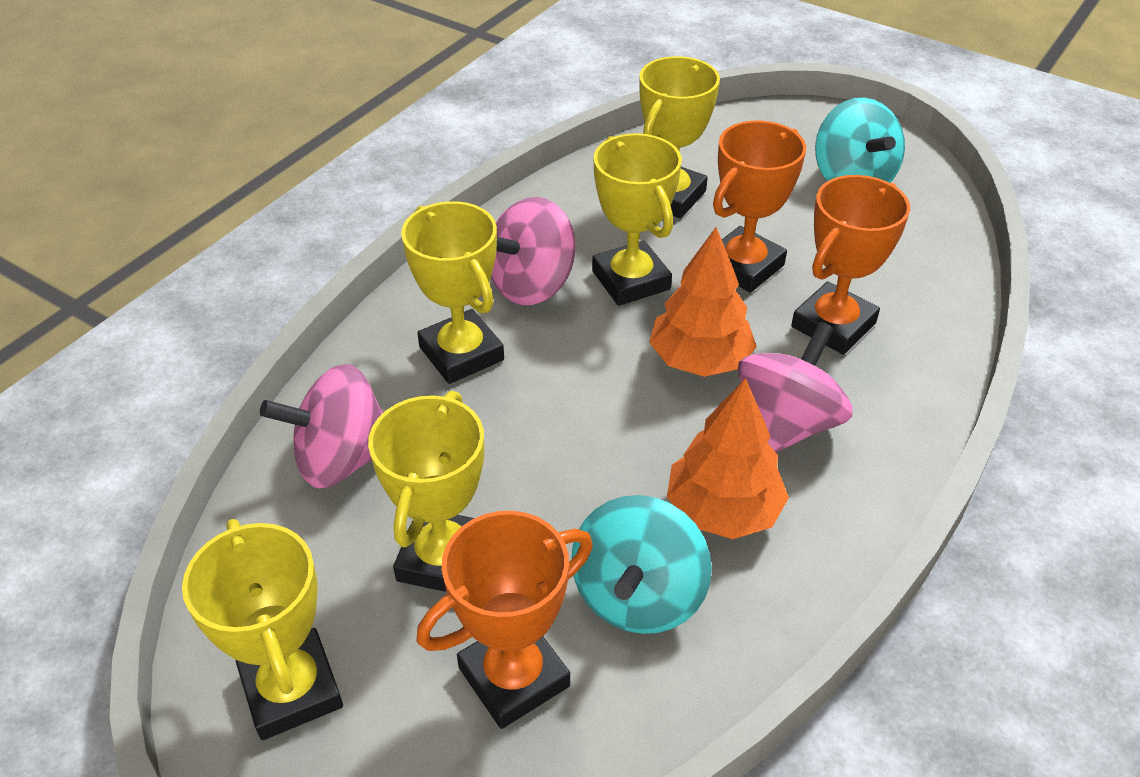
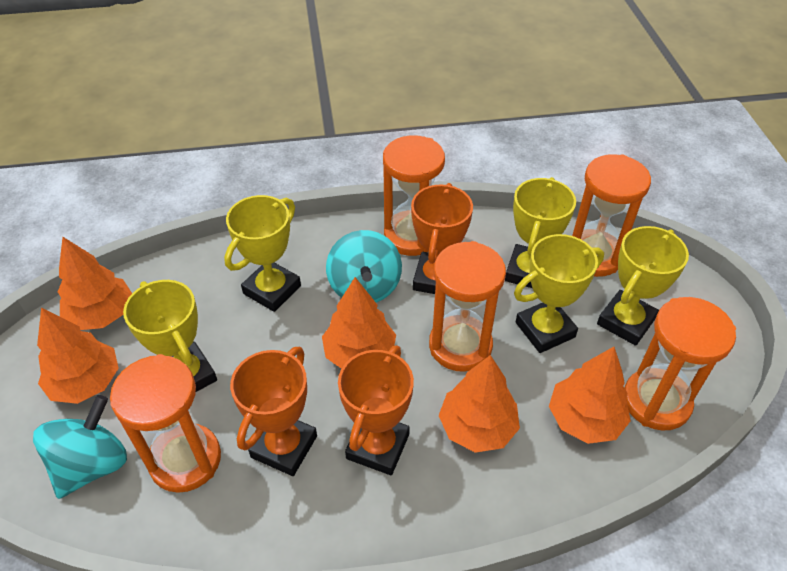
orange hourglass: 0 -> 5
orange tree: 2 -> 5
pink spinning top: 3 -> 0

